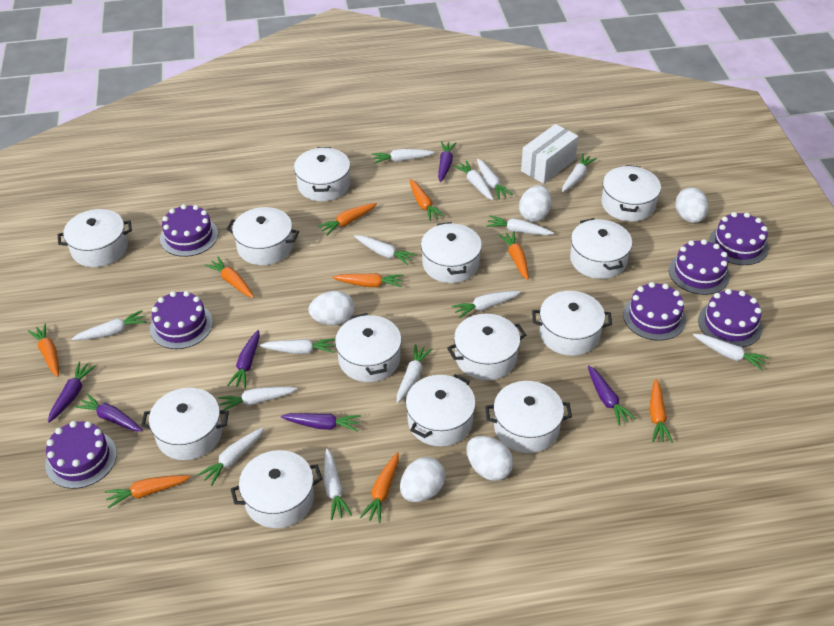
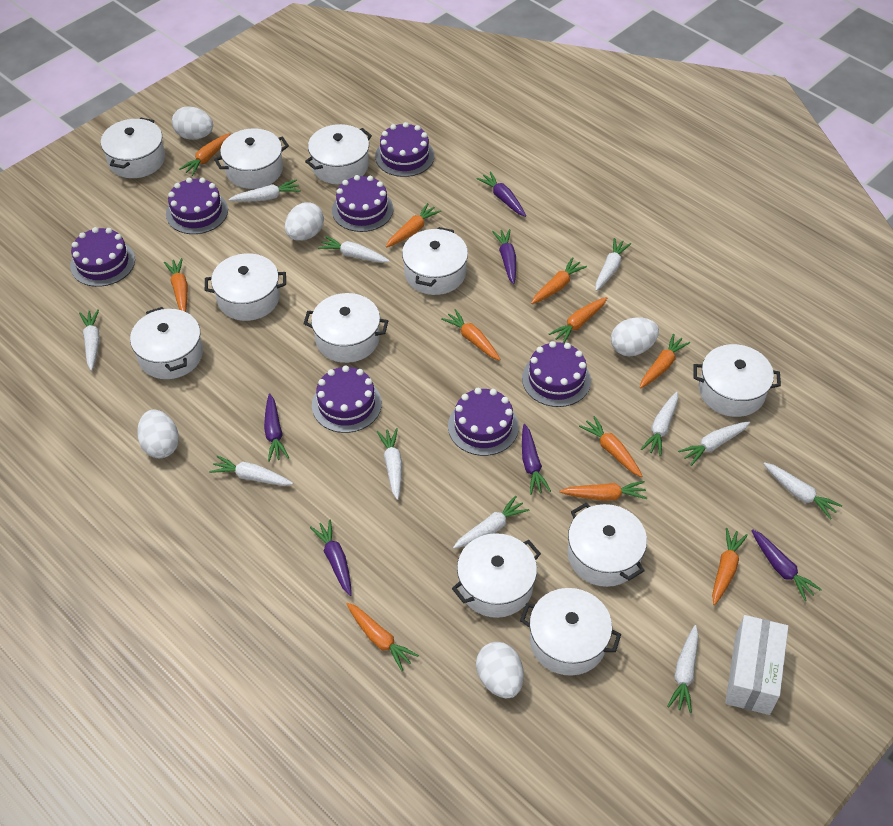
orange carrot: 9 -> 11
white carrot: 14 -> 11
white pot: 13 -> 11

